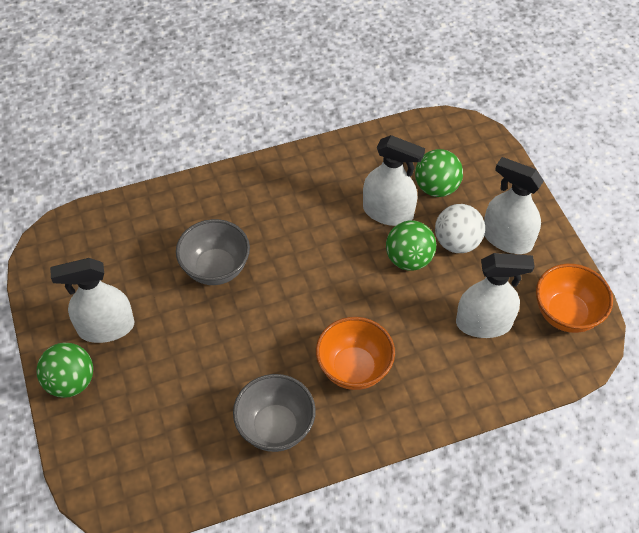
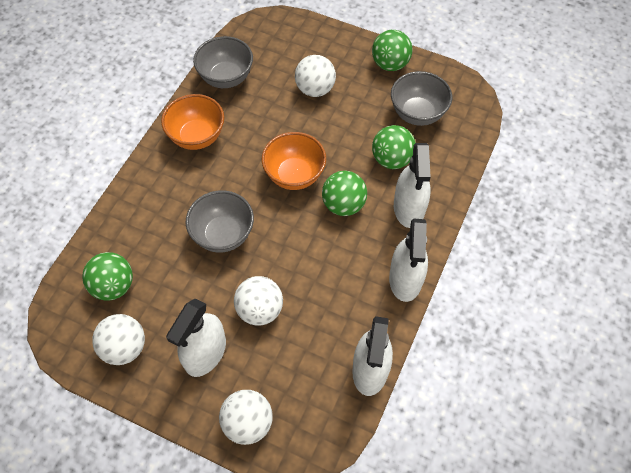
green ball: 3 -> 4
grey bowl: 2 -> 3
white ball: 1 -> 4

